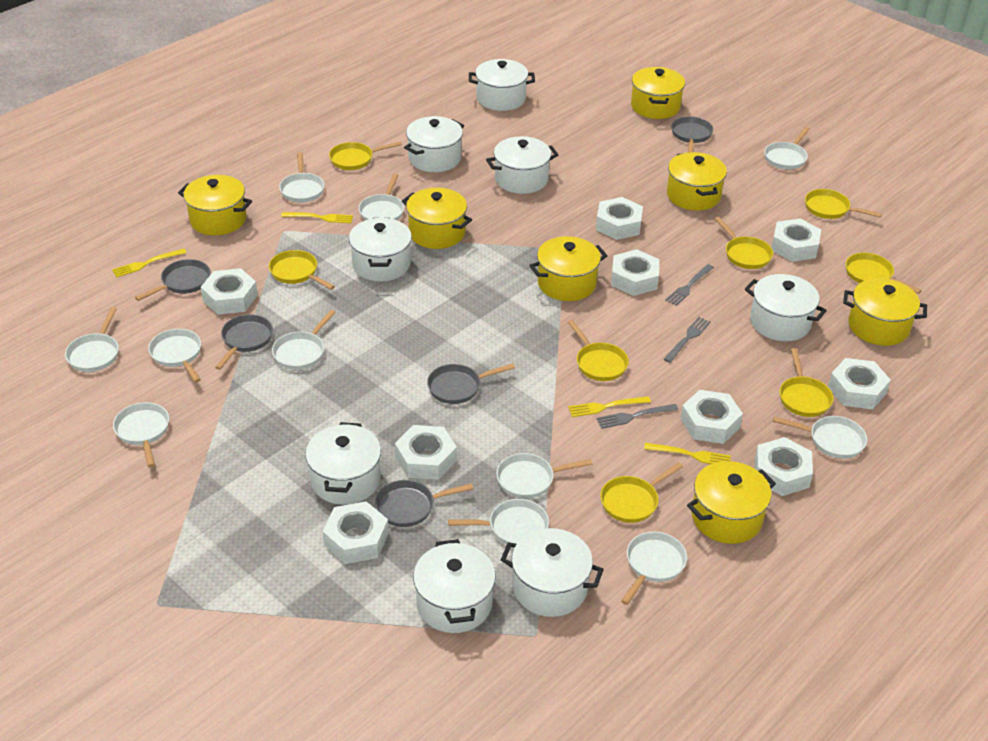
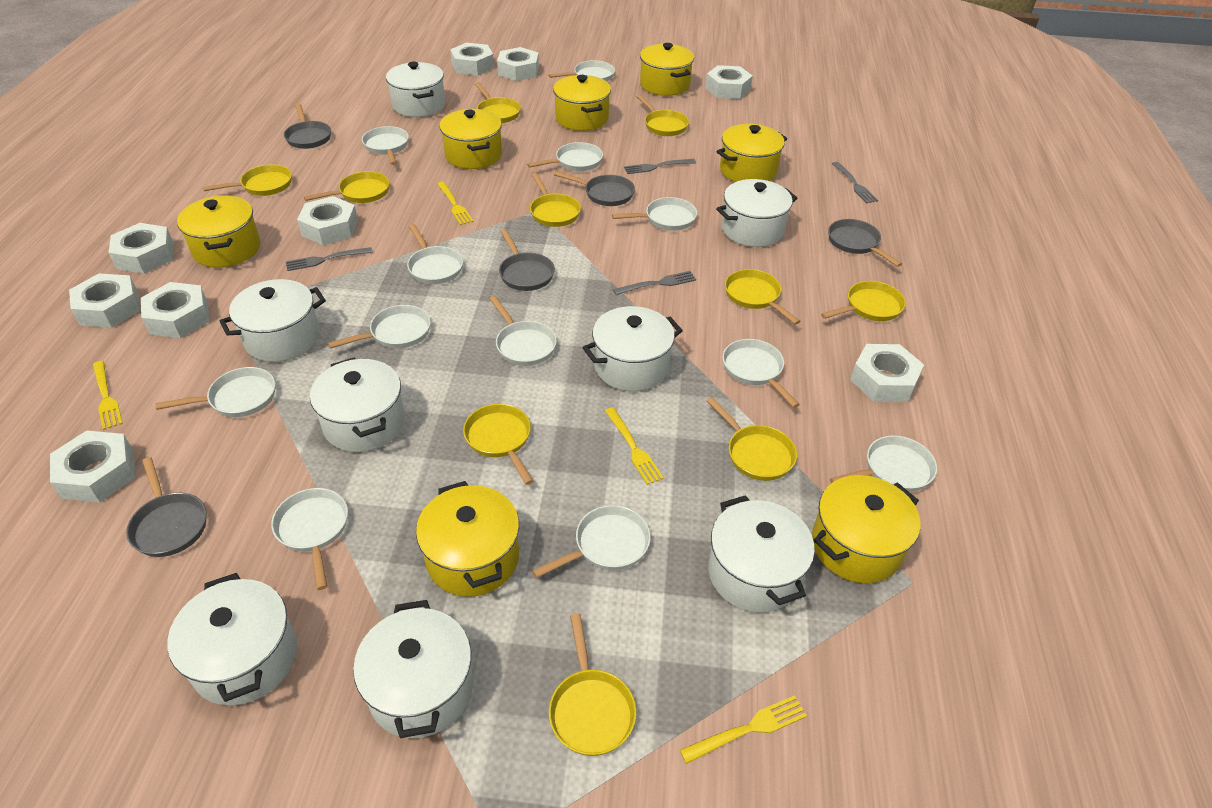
grey fork: 3 -> 4
white pan: 11 -> 12
yellow pan: 8 -> 10

